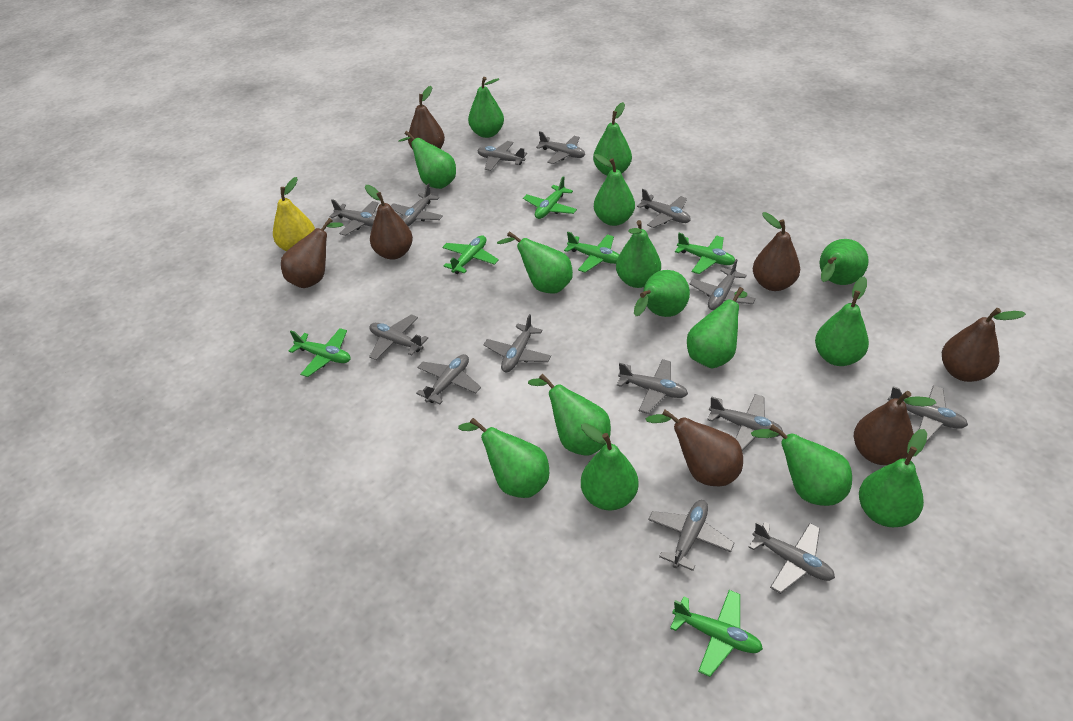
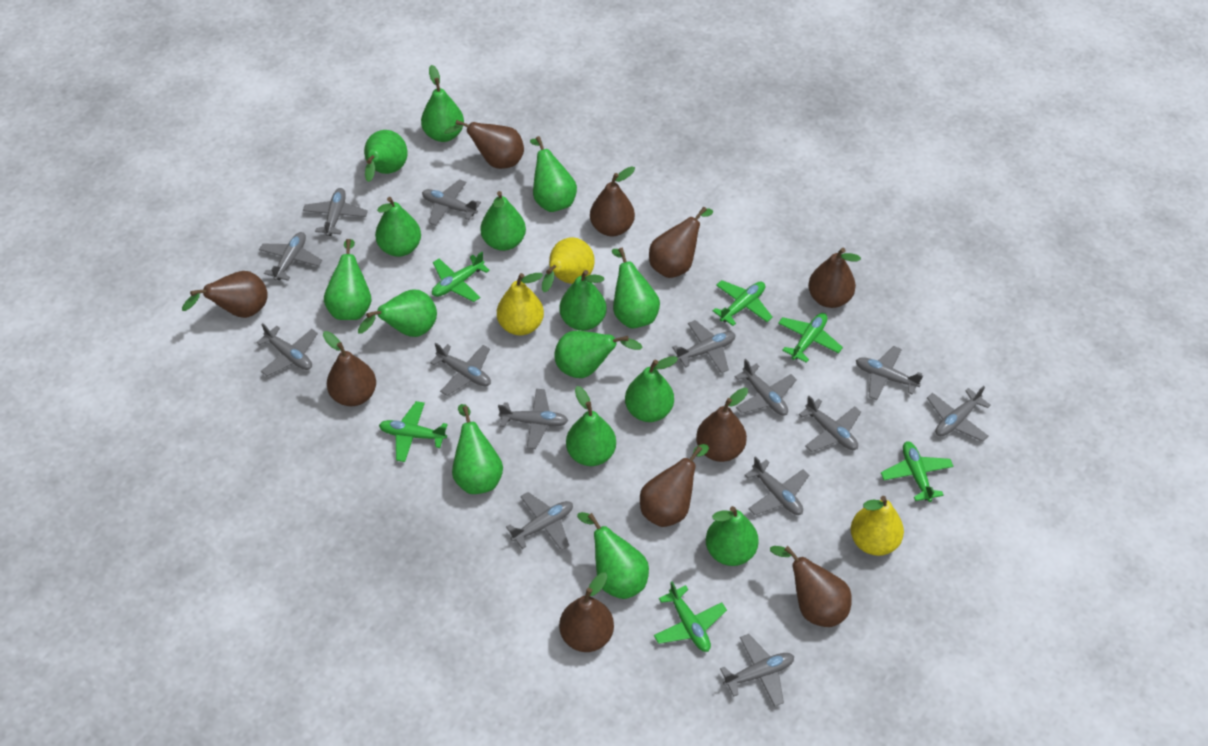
brown pear: 7 -> 10
yellow pear: 1 -> 3

